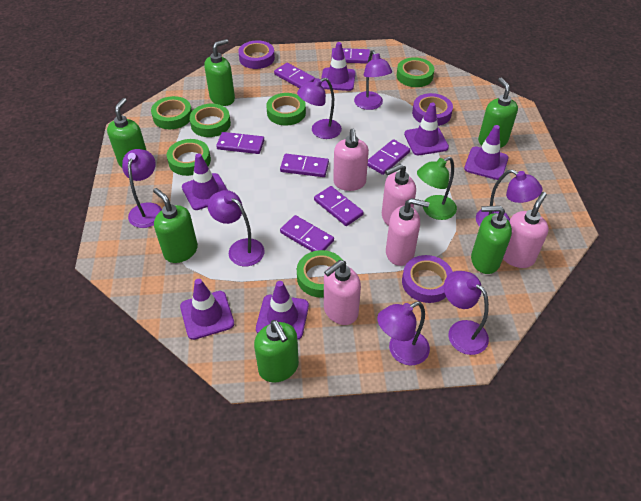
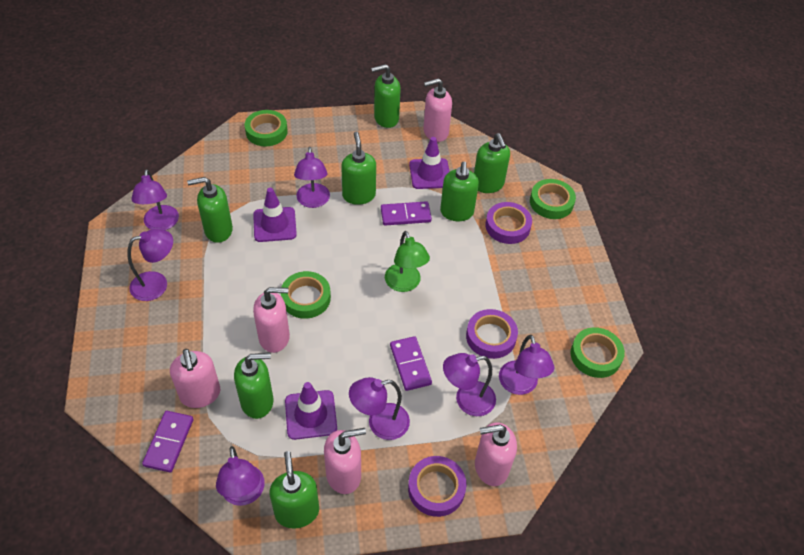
green soap dispenser: 6 -> 7
green tape: 6 -> 4
purple domino: 7 -> 3
purple traffic cone: 6 -> 3

